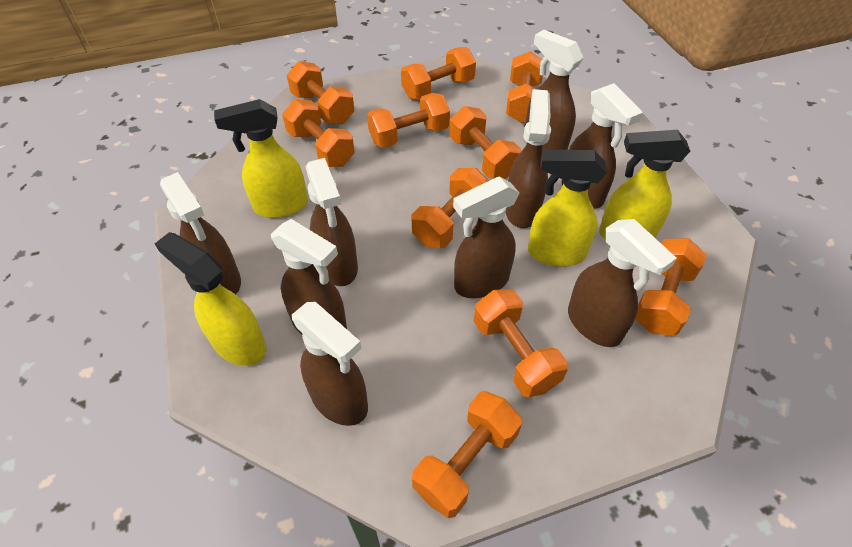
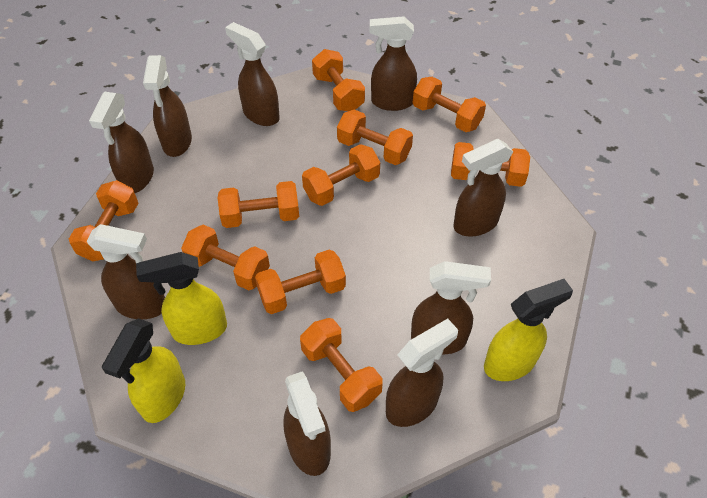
yellow spray bottle: 4 -> 3

